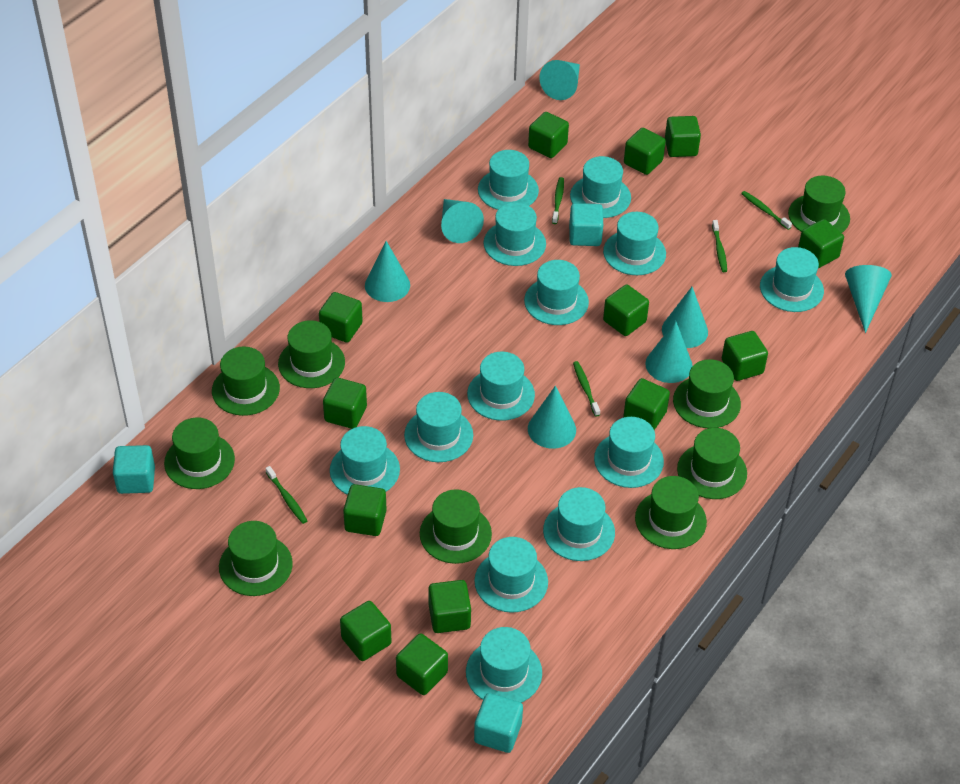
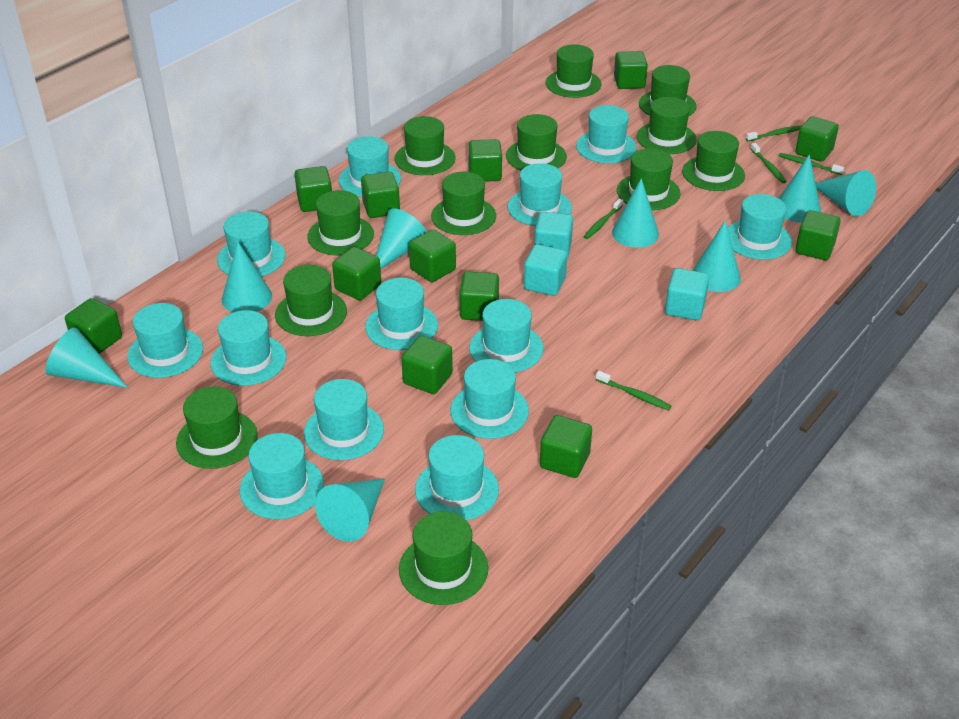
green cube: 13 -> 12
green hat: 9 -> 12
turquoise cone: 7 -> 8

